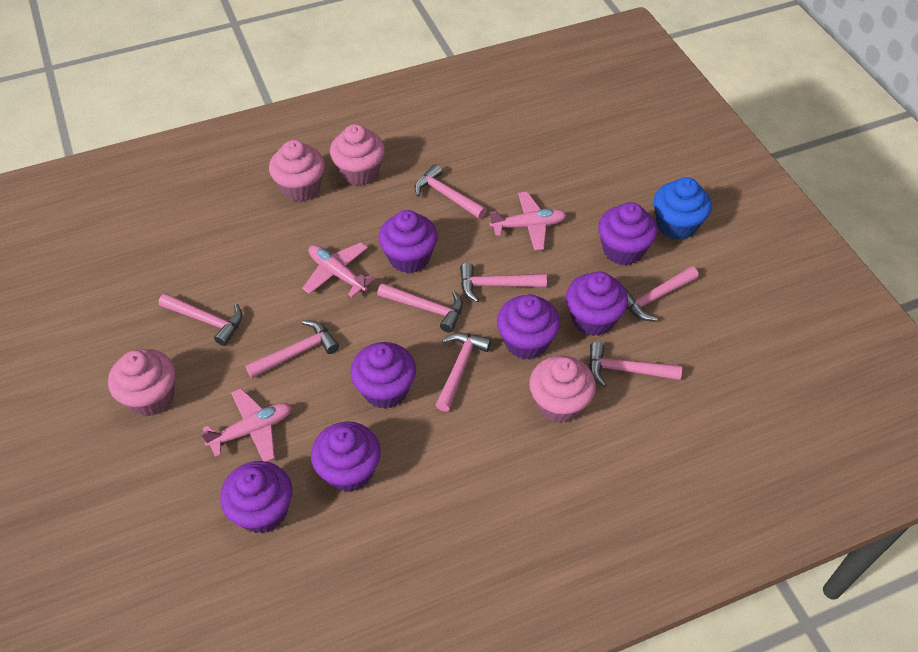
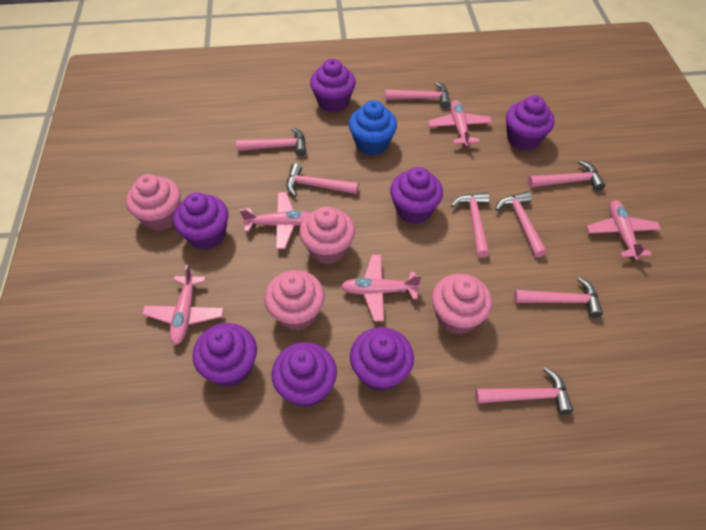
pink plane: 3 -> 5

